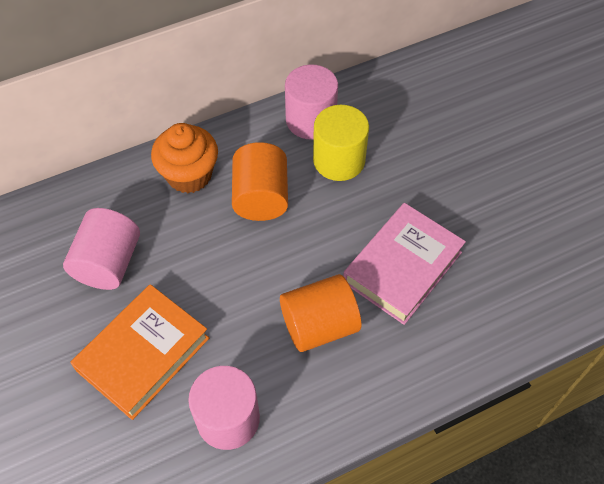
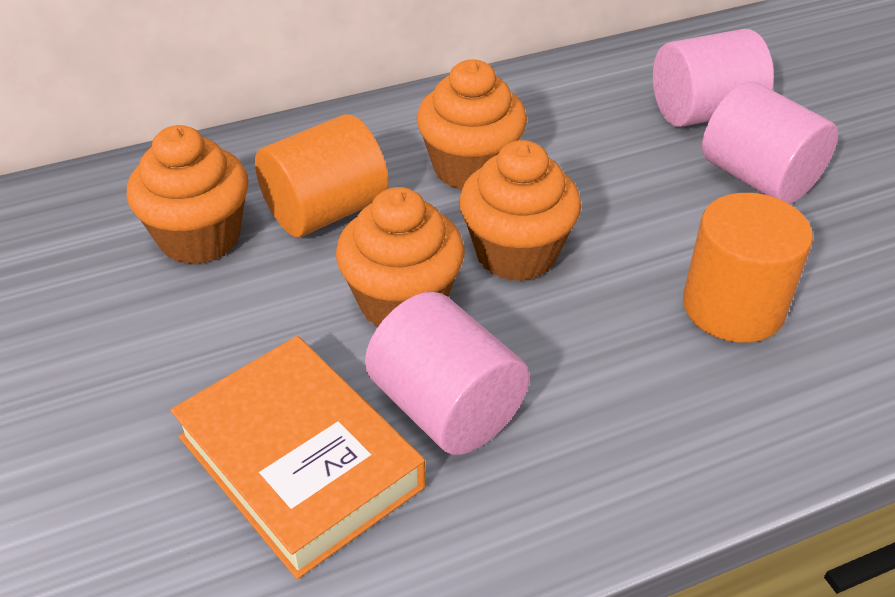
orange cupcake: 1 -> 4
pink book: 1 -> 0
yellow cylinder: 1 -> 0

